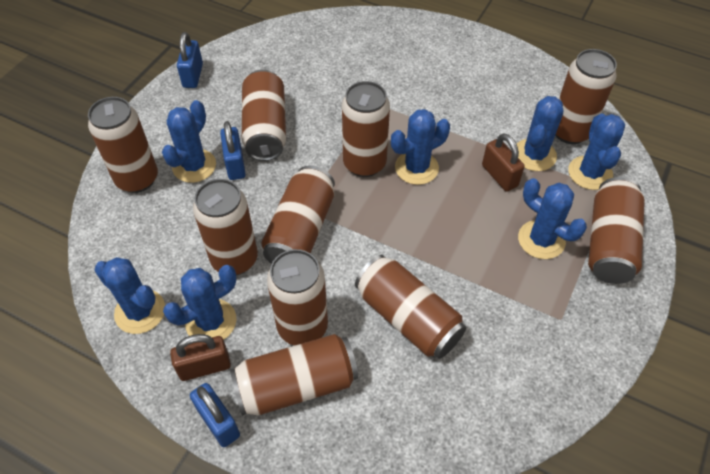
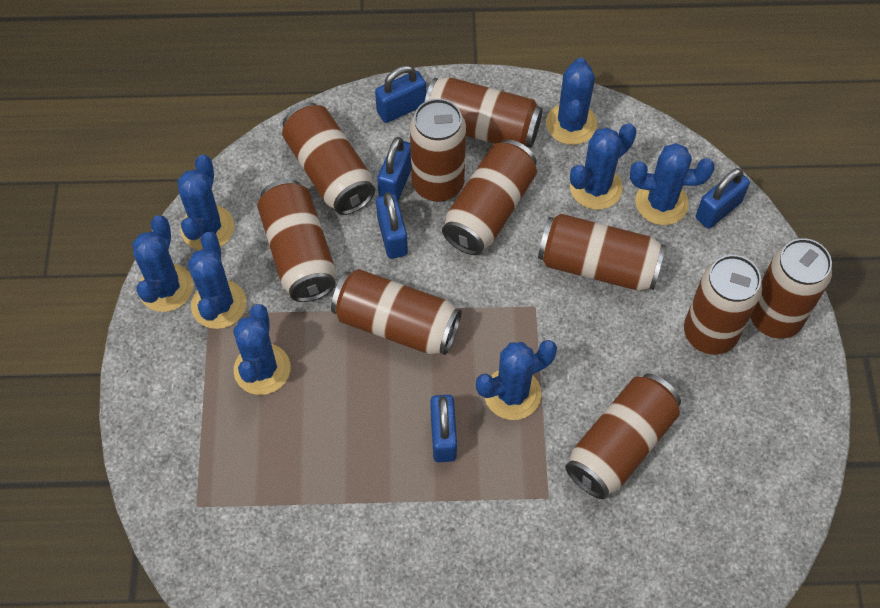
blue cactus: 7 -> 8
blue padlock: 3 -> 5
brown padlock: 2 -> 0

